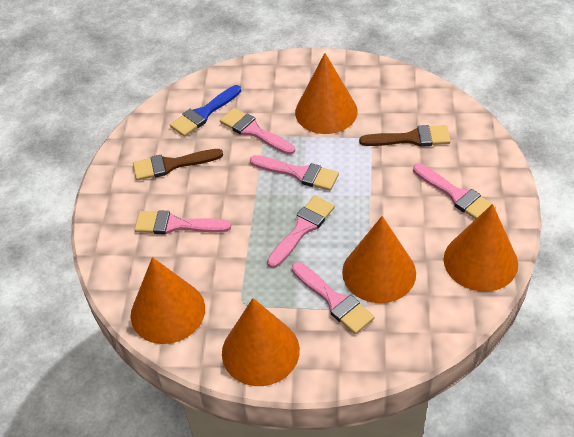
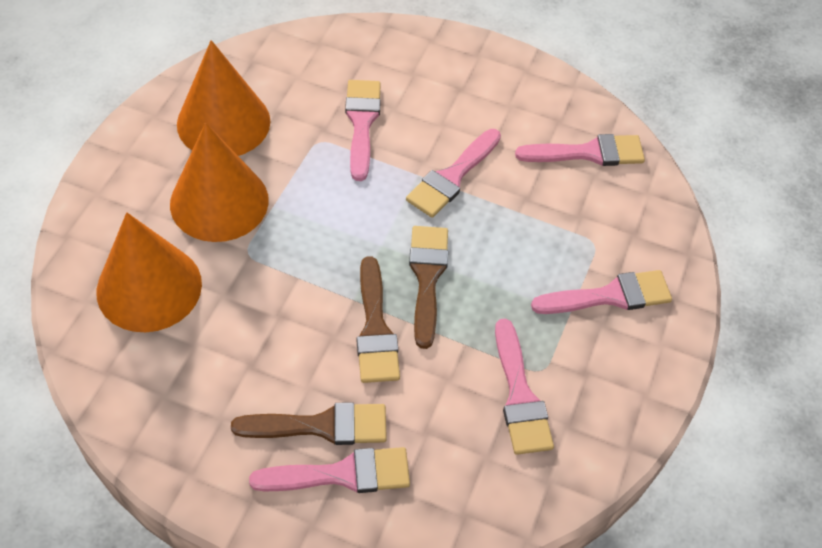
blue brush: 1 -> 0
brown brush: 2 -> 3
orange cone: 5 -> 3

